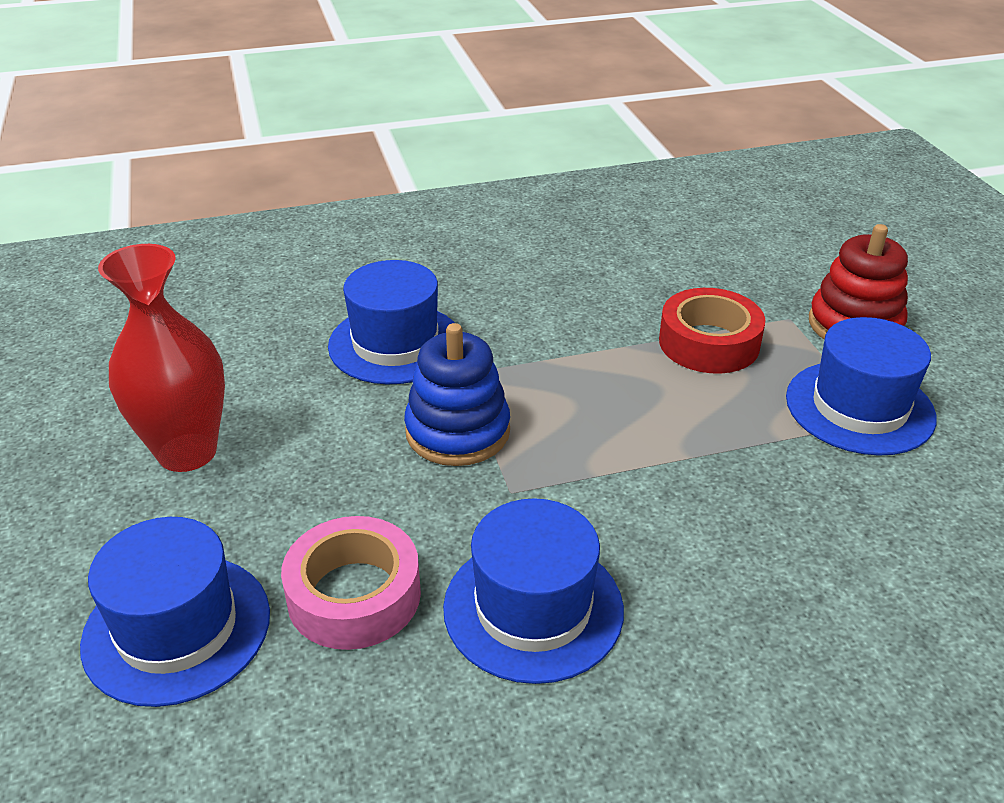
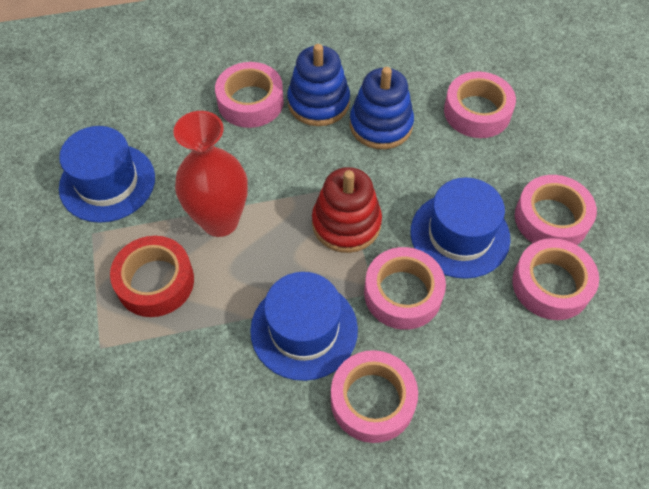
blue hat: 4 -> 3
blue stacking toy: 1 -> 2
pink tape: 1 -> 6

